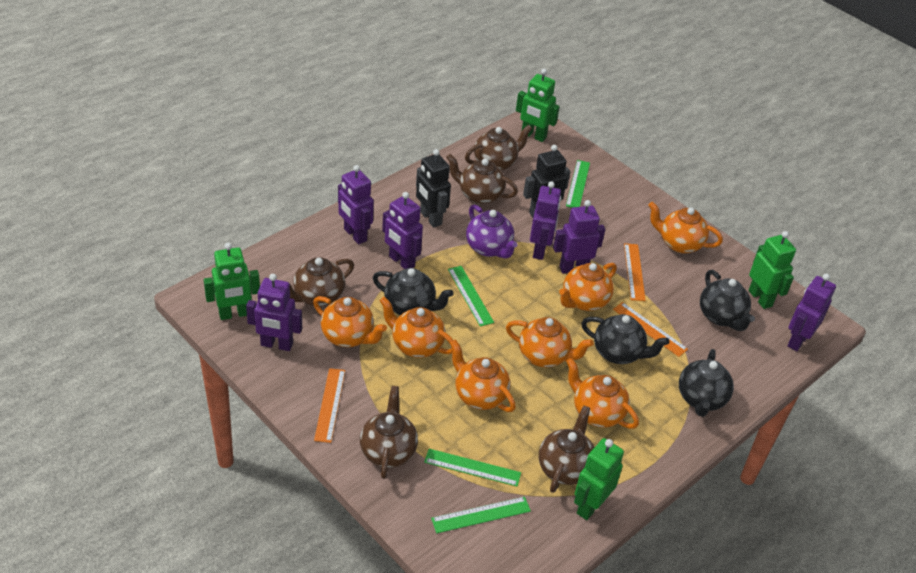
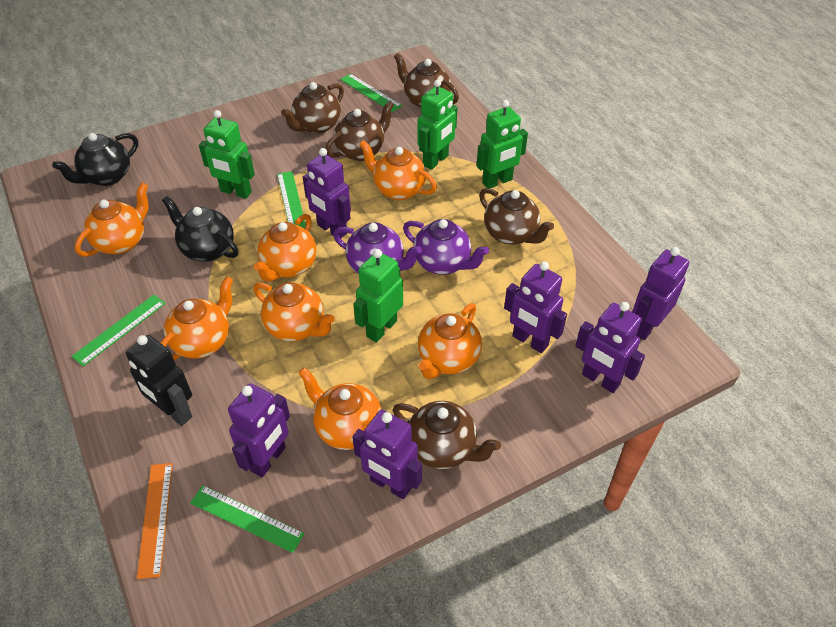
black robot: 2 -> 1
black teapot: 4 -> 2
orange ruler: 3 -> 1
purple teapot: 1 -> 2

